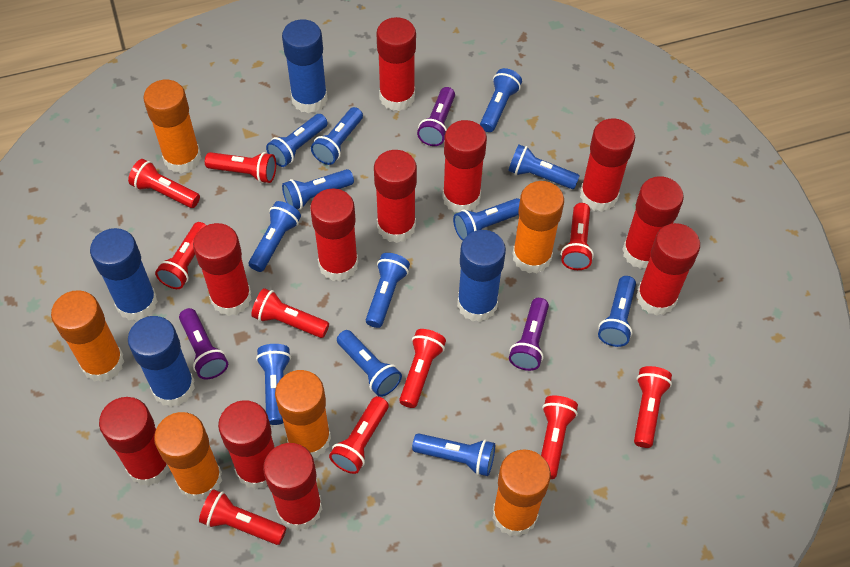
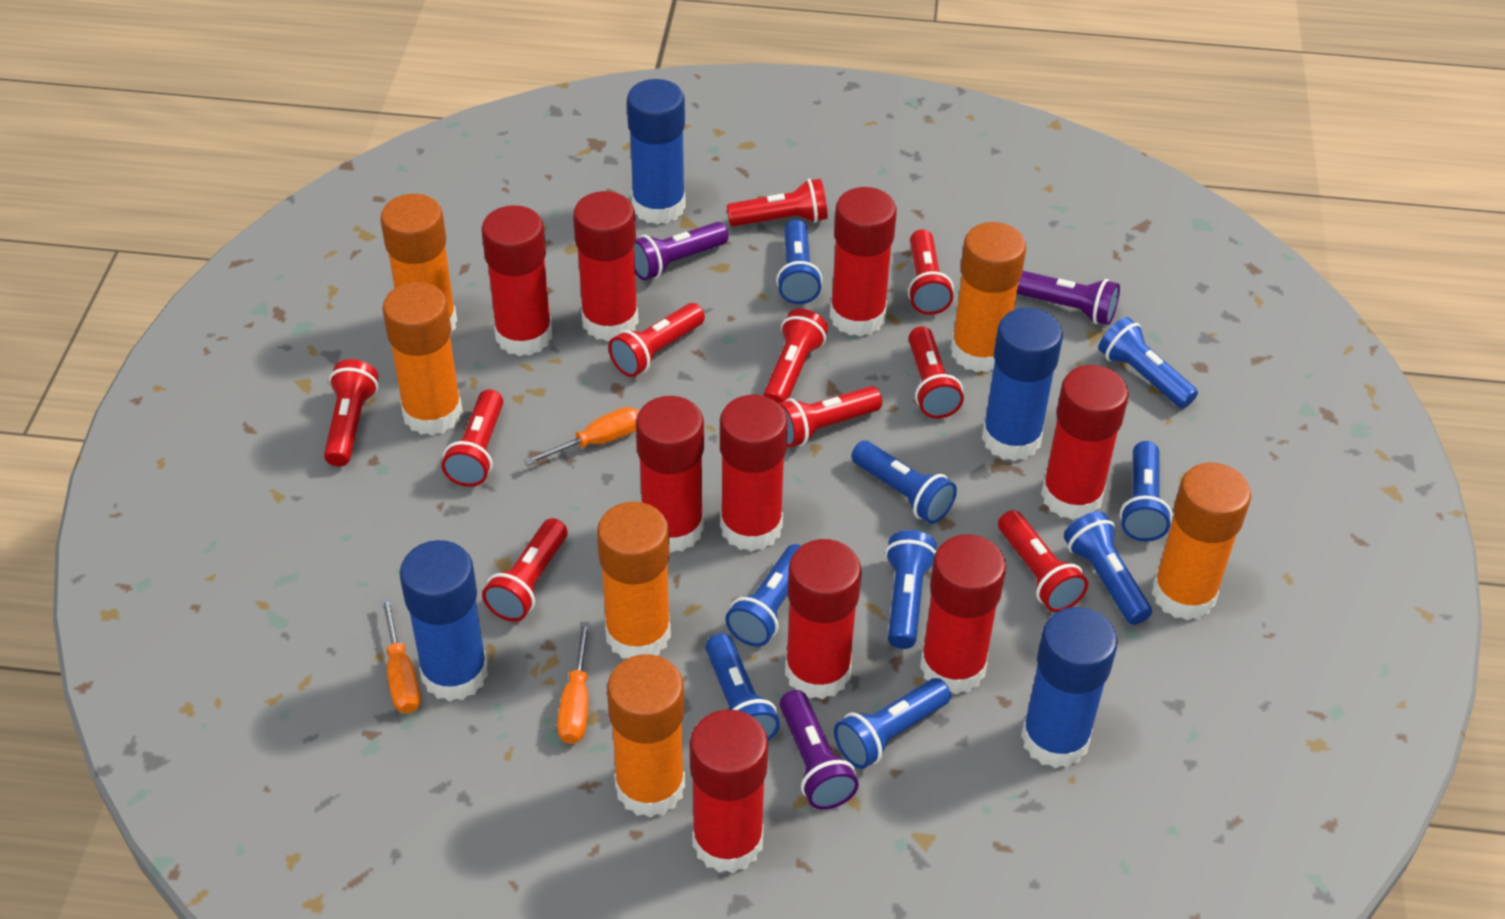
blue flashlight: 12 -> 9
orange screwdriver: 0 -> 3
red glue stick: 11 -> 9

